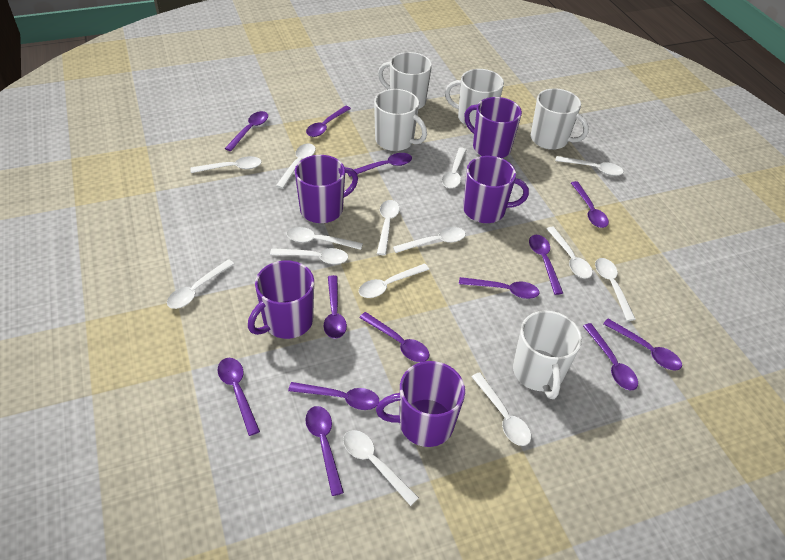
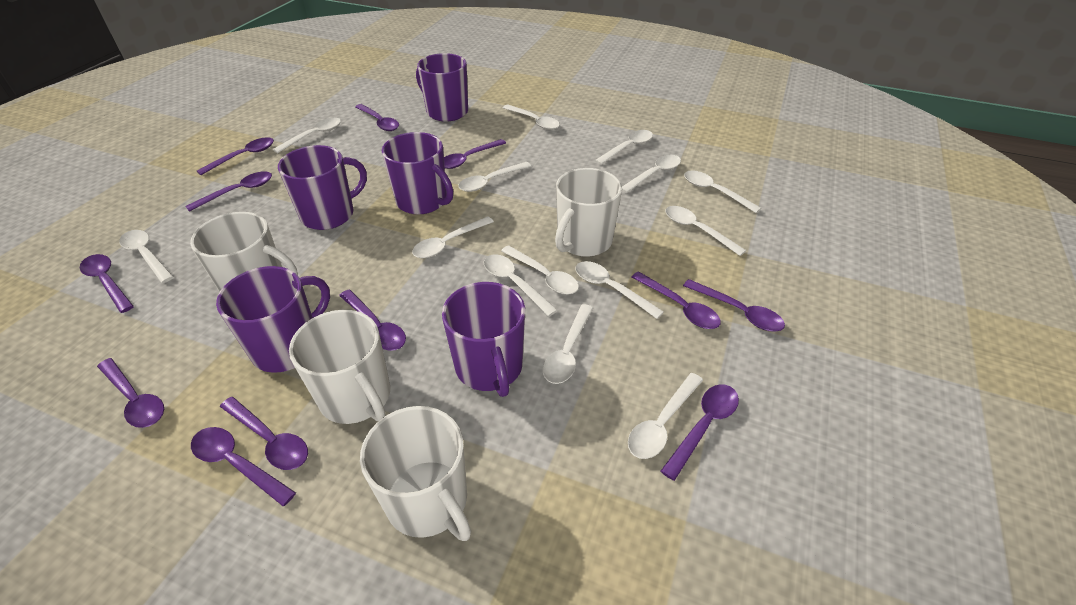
purple spoon: 13 -> 12
white mug: 5 -> 4

